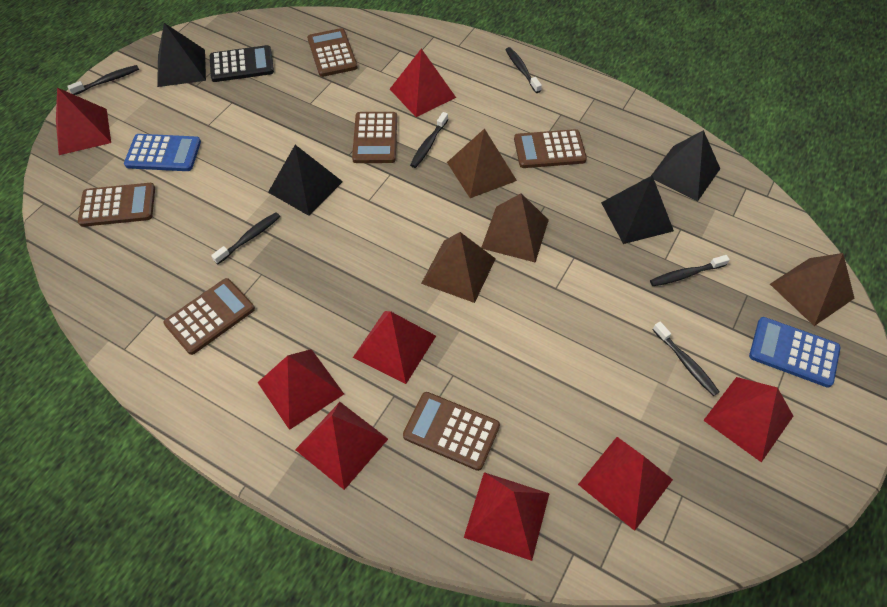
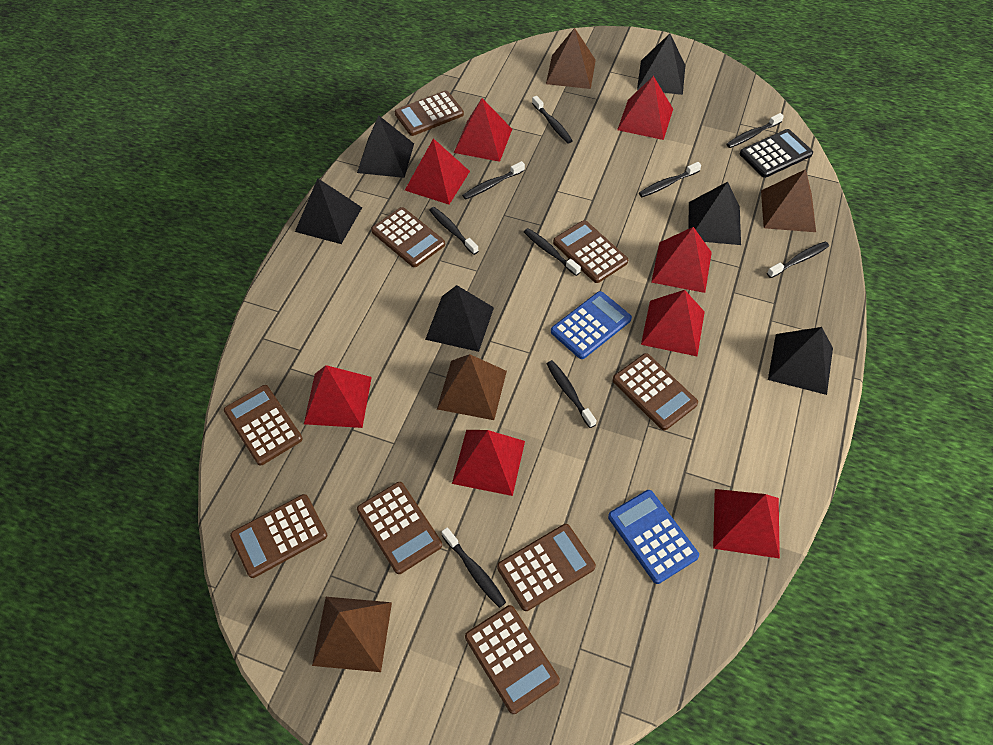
black pyramid: 4 -> 6
black toothbrush: 6 -> 9
brown calculator: 6 -> 9

